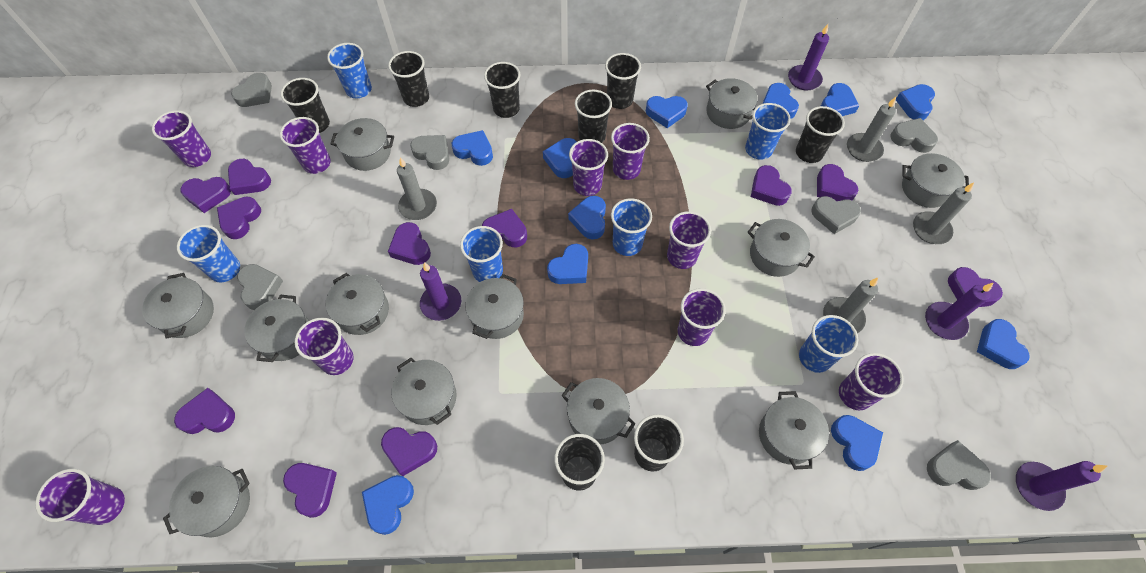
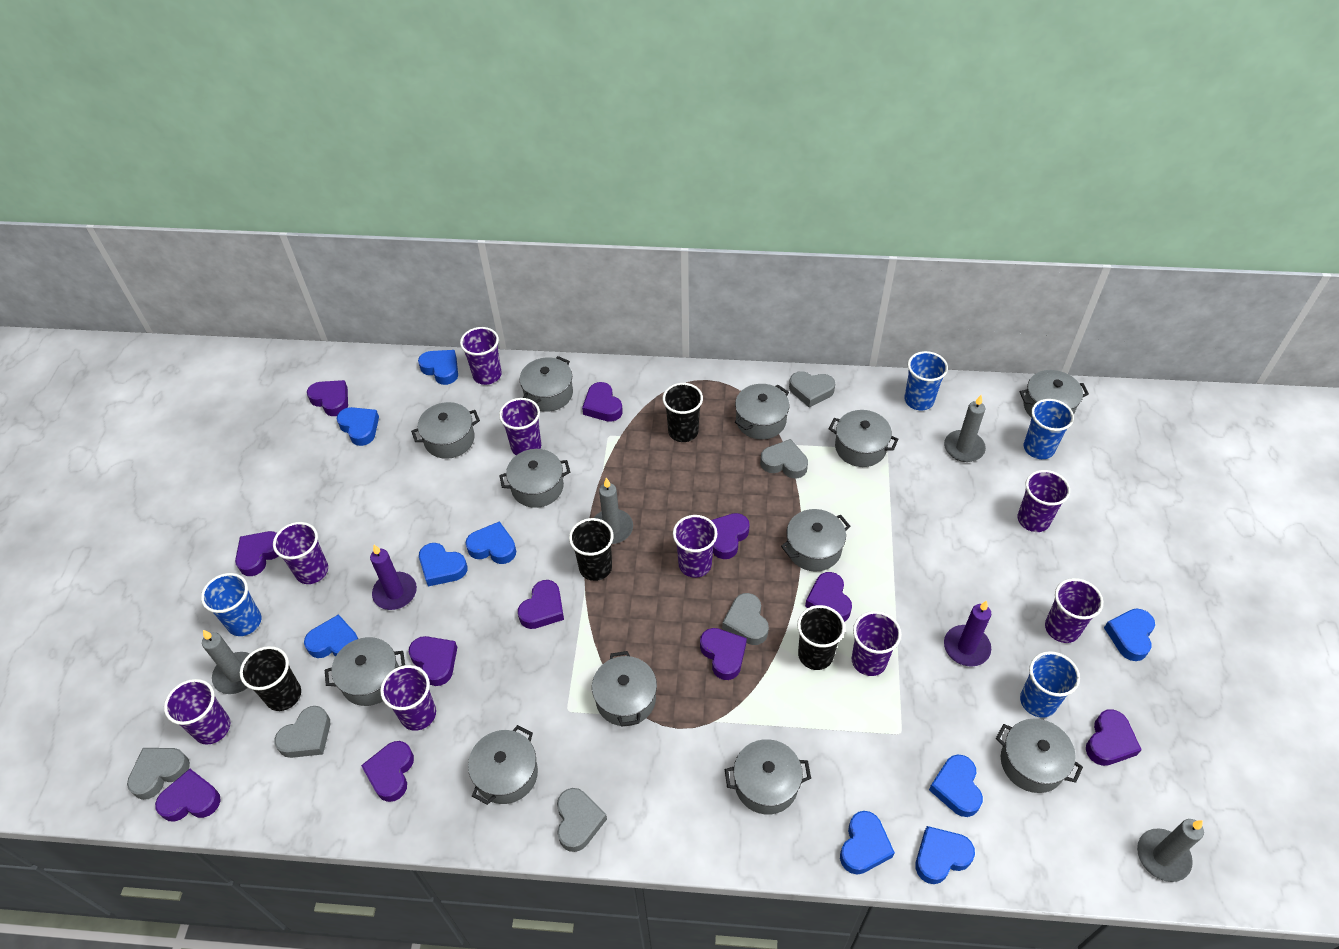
black cup: 8 -> 4
blue cup: 6 -> 4
blue heart: 11 -> 9
purple candle: 4 -> 2

